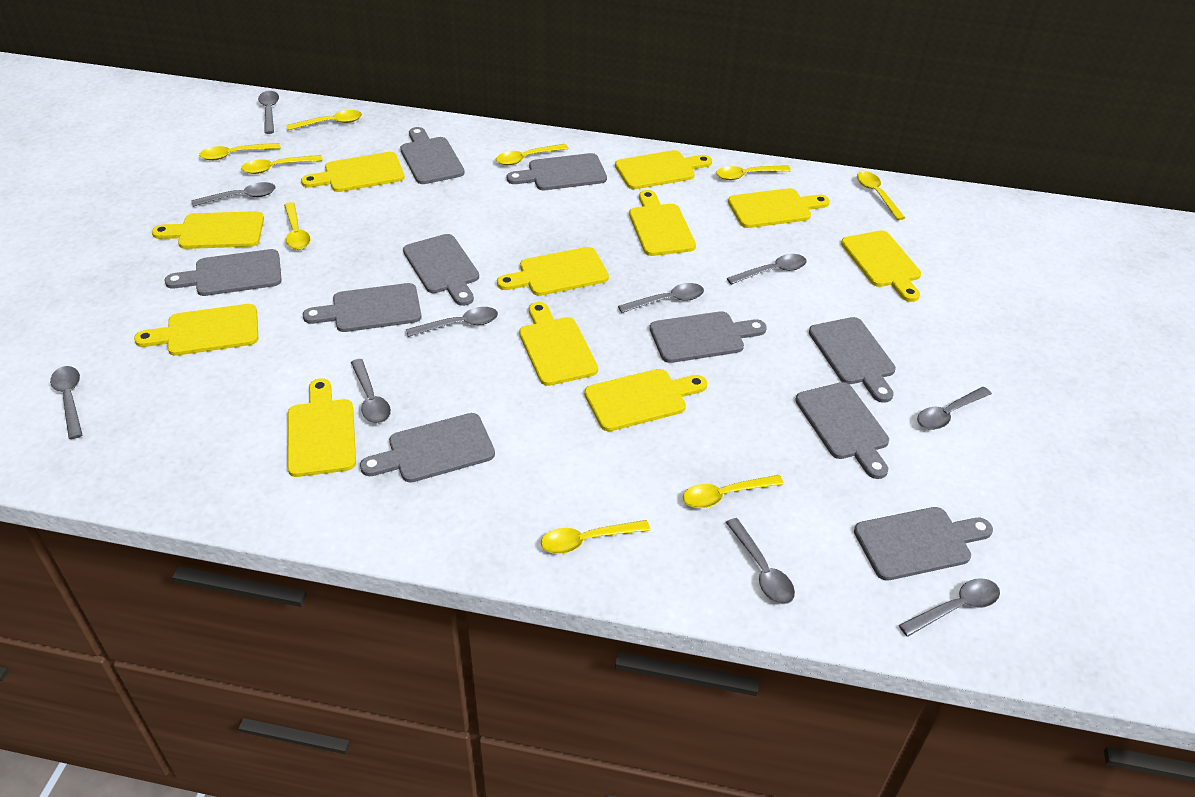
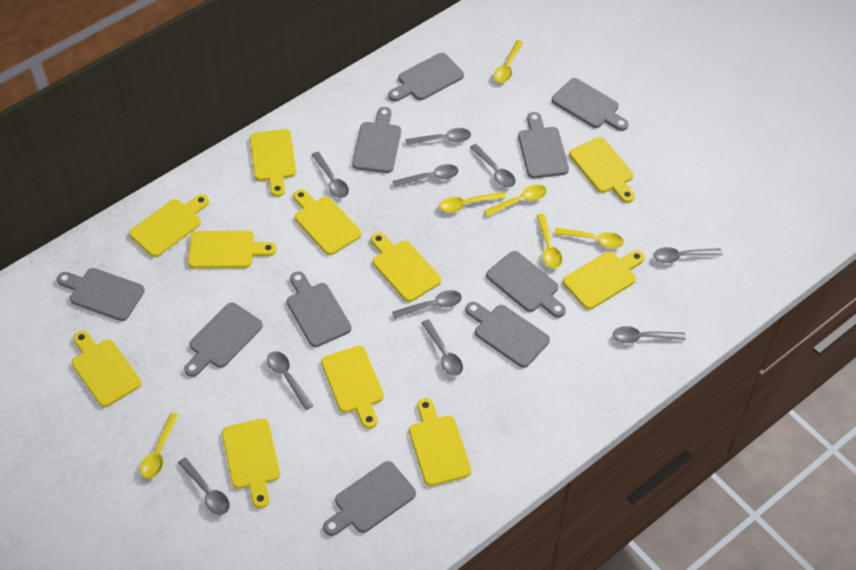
yellow spoon: 9 -> 6

